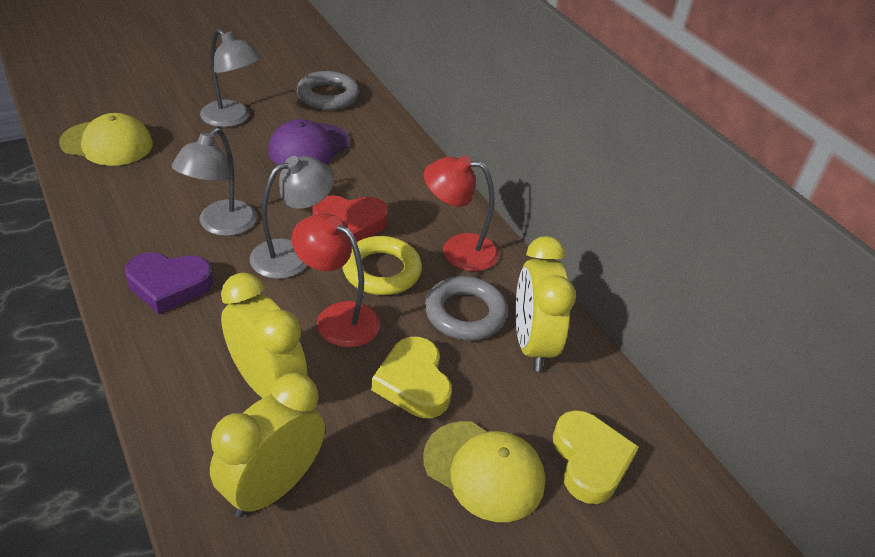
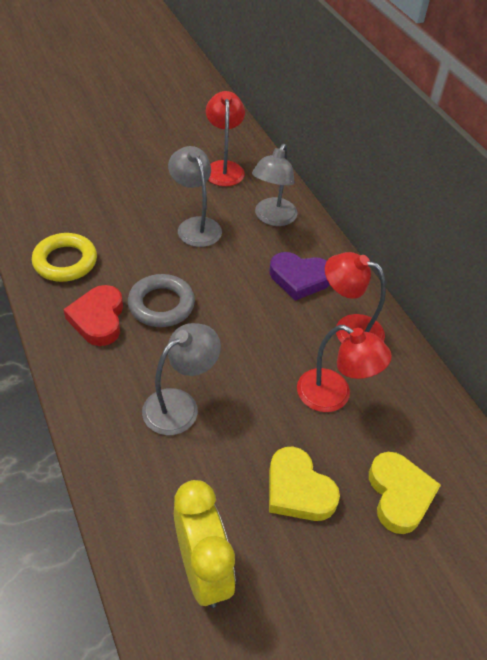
grey ring: 2 -> 1
purple cap: 1 -> 0
red lamp: 2 -> 3
yellow cap: 2 -> 0
yellow clock: 3 -> 1

